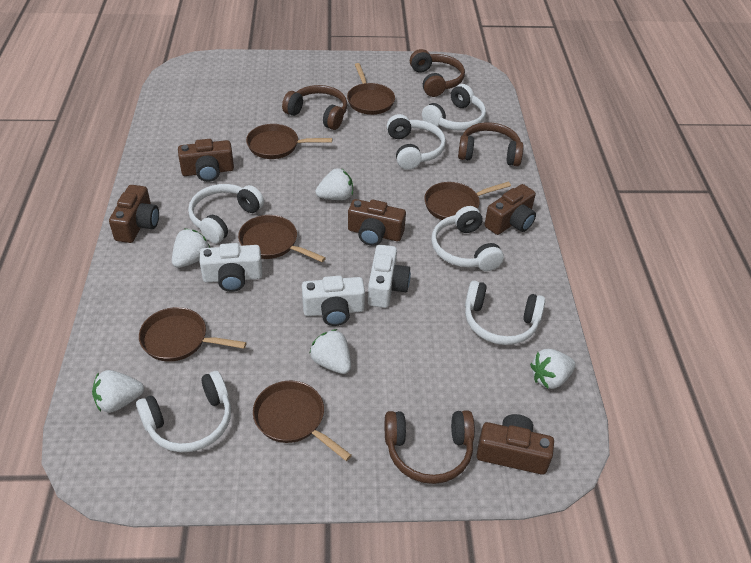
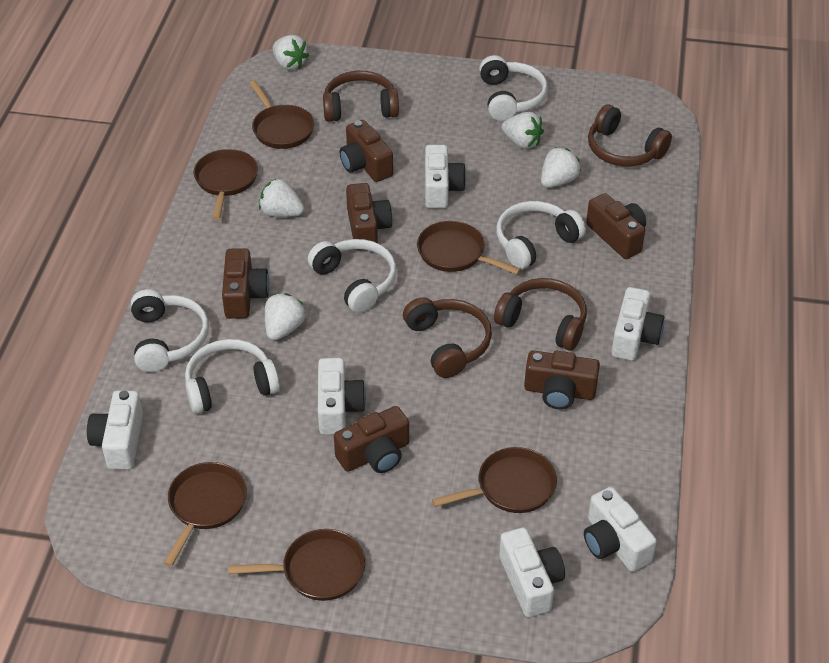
brown camera: 5 -> 6
white camera: 3 -> 6
white headphones: 6 -> 5

